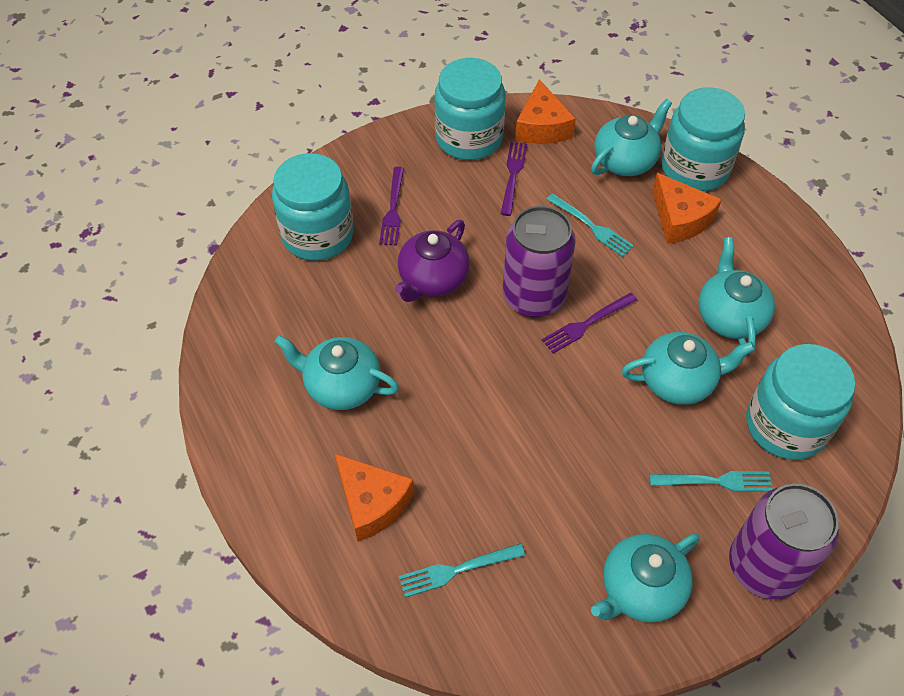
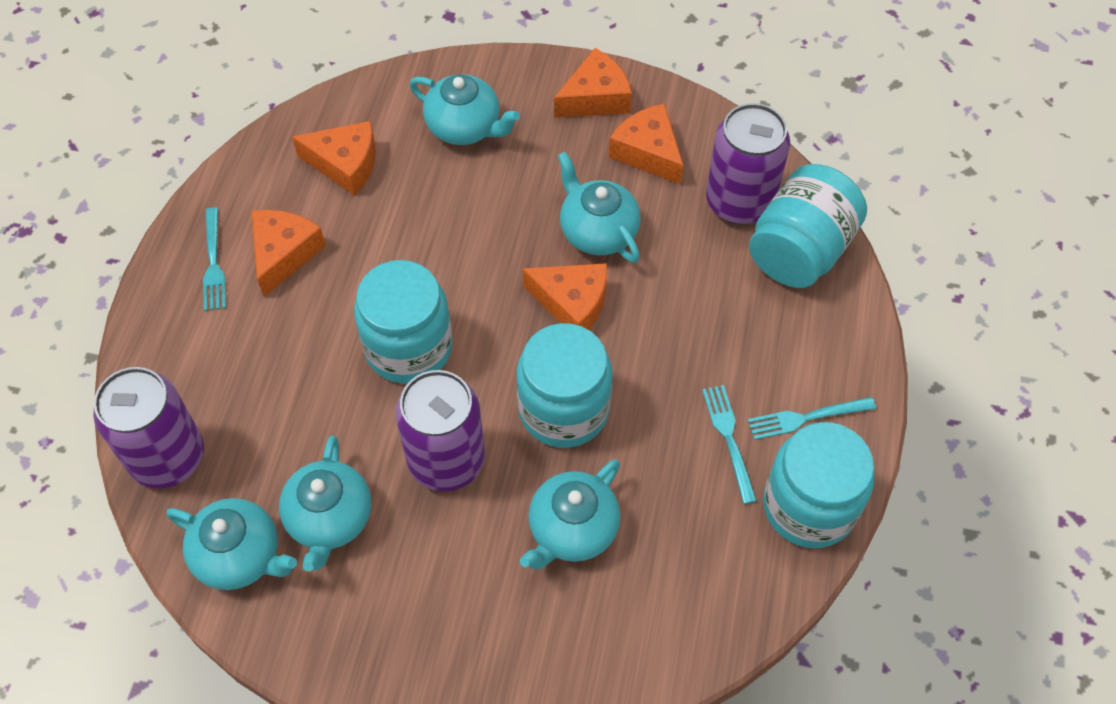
orange cheese: 3 -> 5
purple can: 2 -> 3
purple fork: 3 -> 0
purple teapot: 1 -> 0

